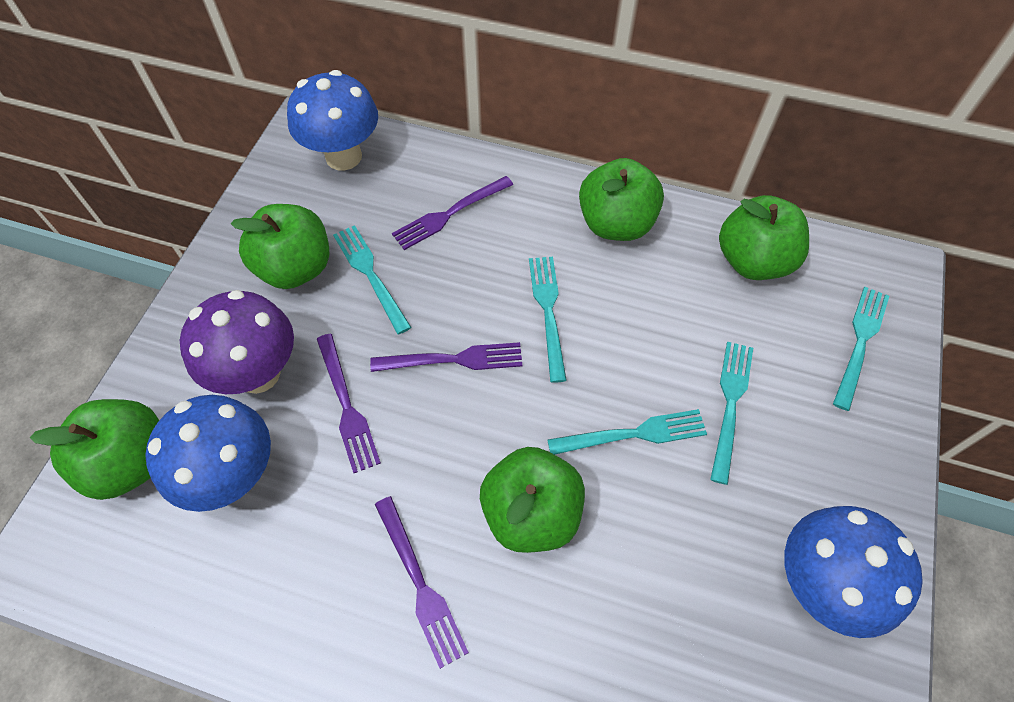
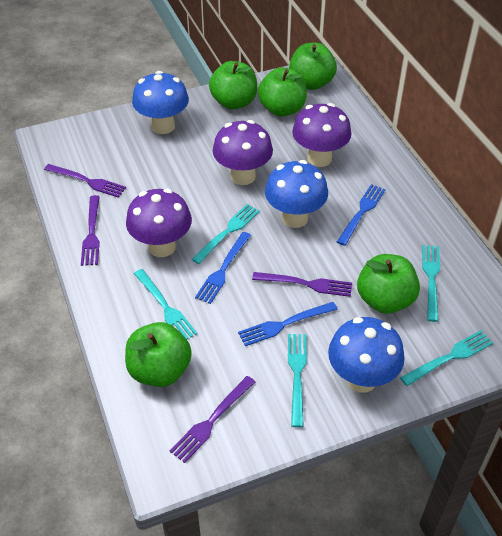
blue fork: 0 -> 3
purple mushroom: 1 -> 3

